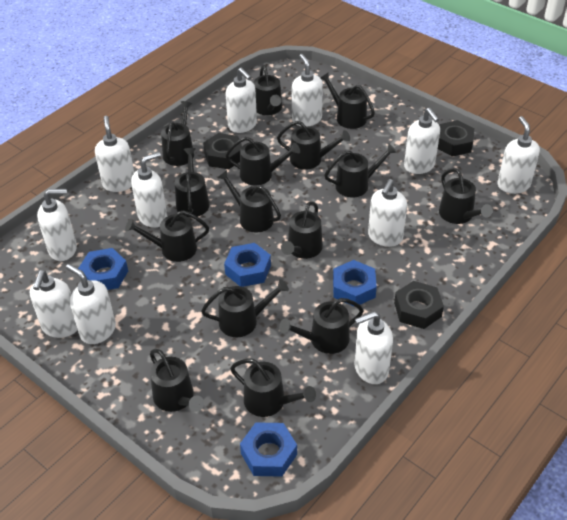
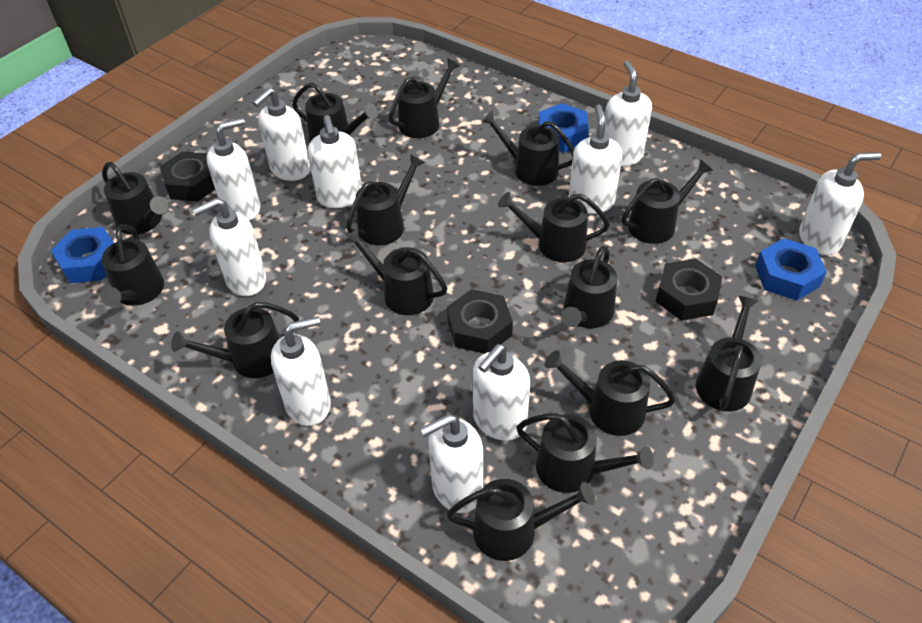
blue nut: 4 -> 3
white soap dispenser: 11 -> 10

